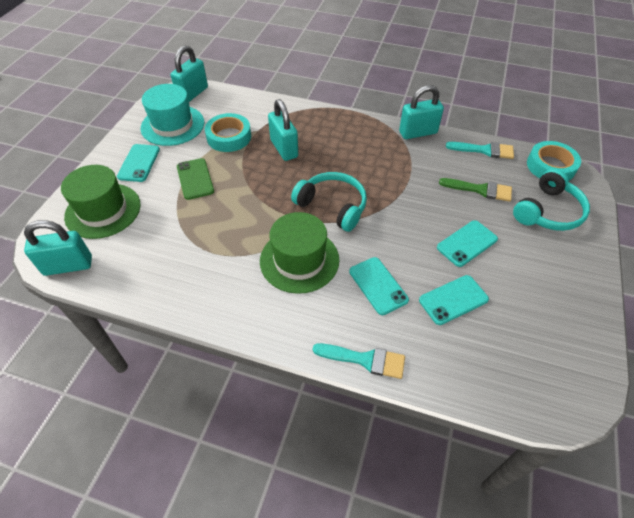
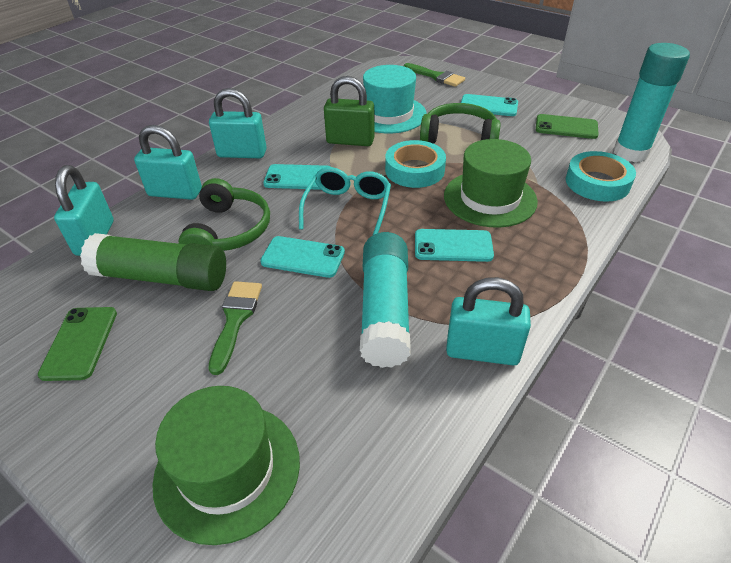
green brush: 1 -> 2
green glue stick: 0 -> 1
green headphones: 0 -> 2
green padlock: 0 -> 1
green phone: 1 -> 2
turquoise brush: 2 -> 0
turquoise glasses: 0 -> 1
turquoise glue stick: 0 -> 2
turquoise headphones: 2 -> 0

